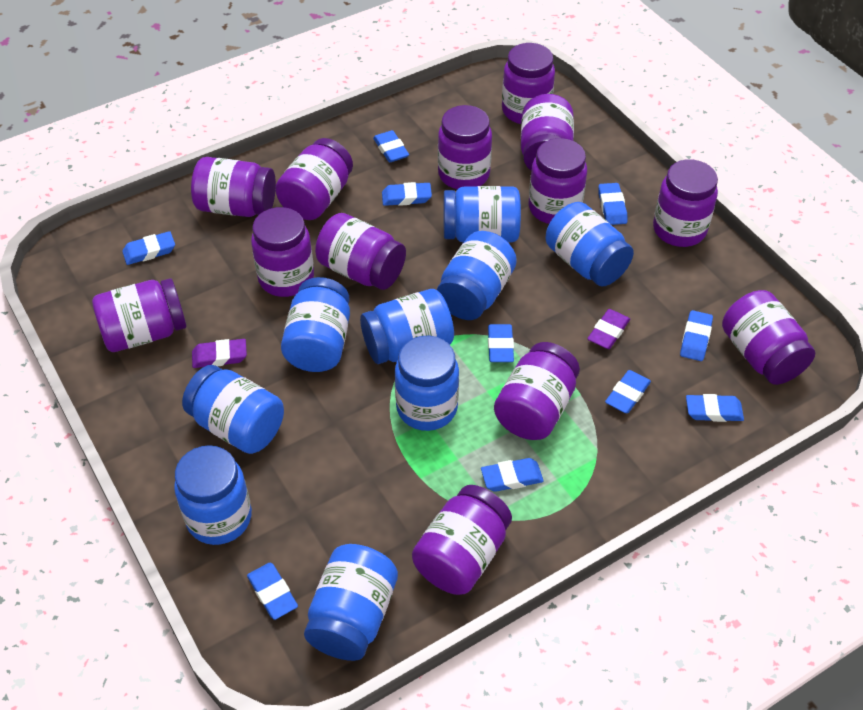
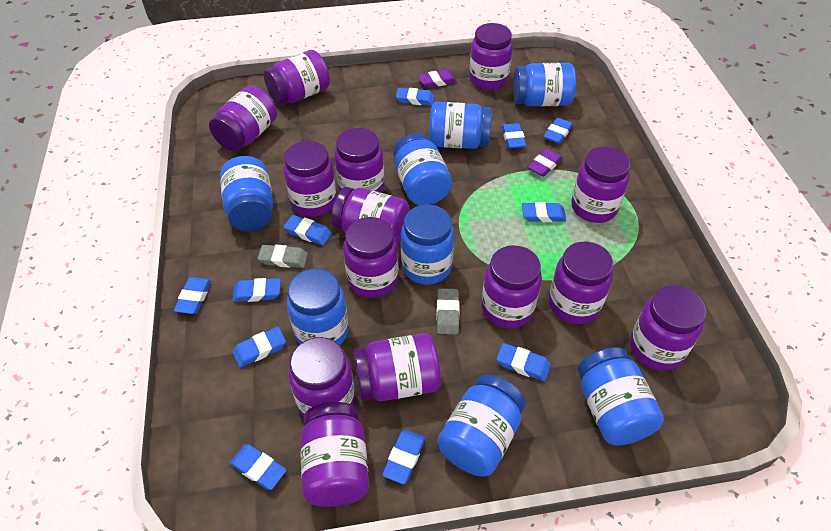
blue eraser: 10 -> 11
blue jar: 9 -> 8
grey eraser: 0 -> 2
purple jar: 13 -> 14

